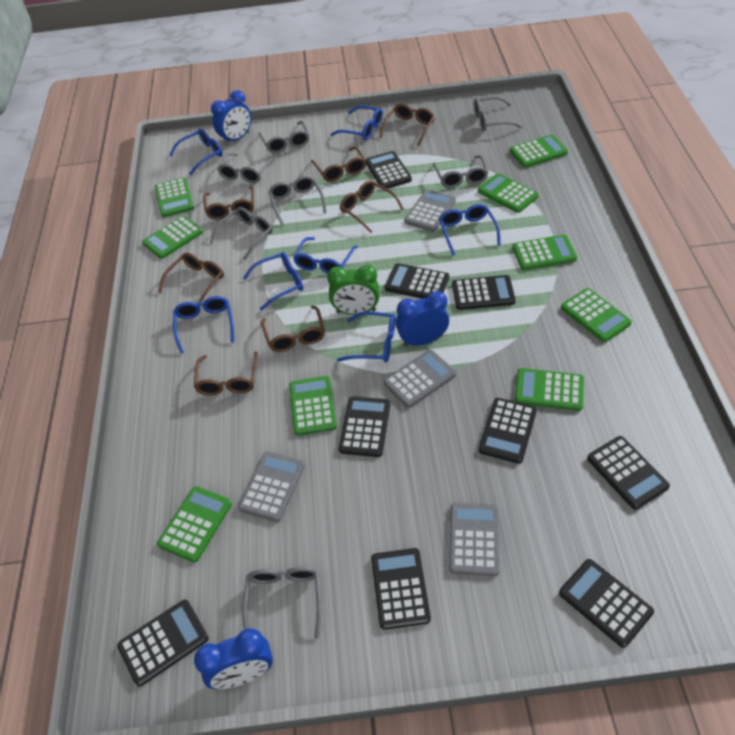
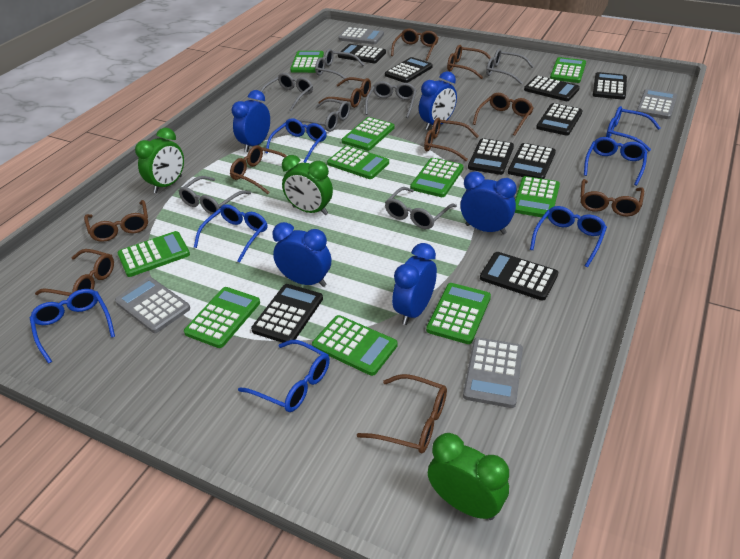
blue clock: 3 -> 5
brown glasses: 7 -> 10
green calculator: 9 -> 10
green clock: 1 -> 3

